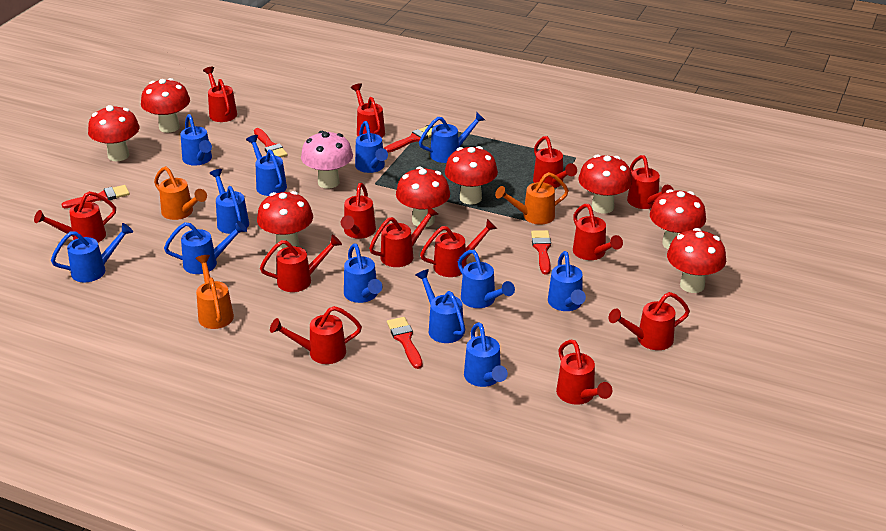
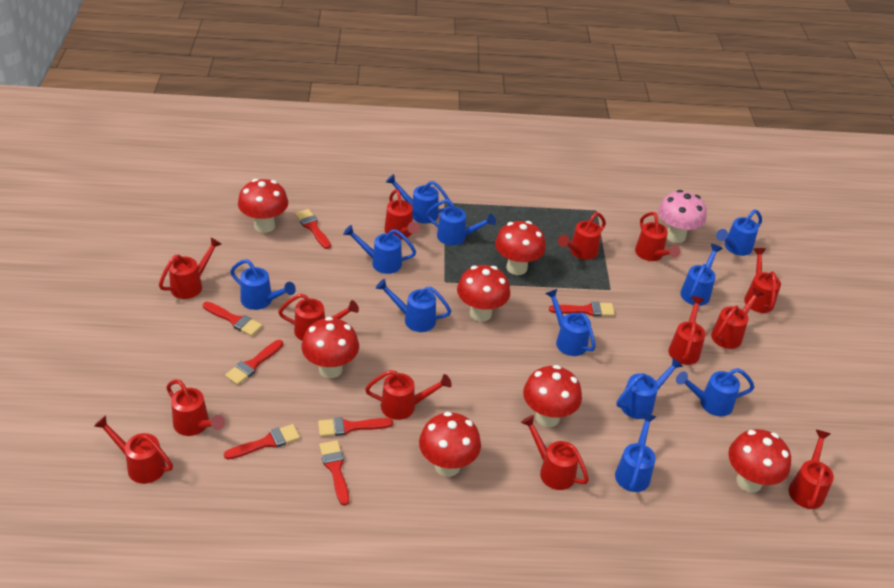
blue watering can: 12 -> 11
orange watering can: 3 -> 0
red brush: 5 -> 7
red mushroom: 8 -> 7

